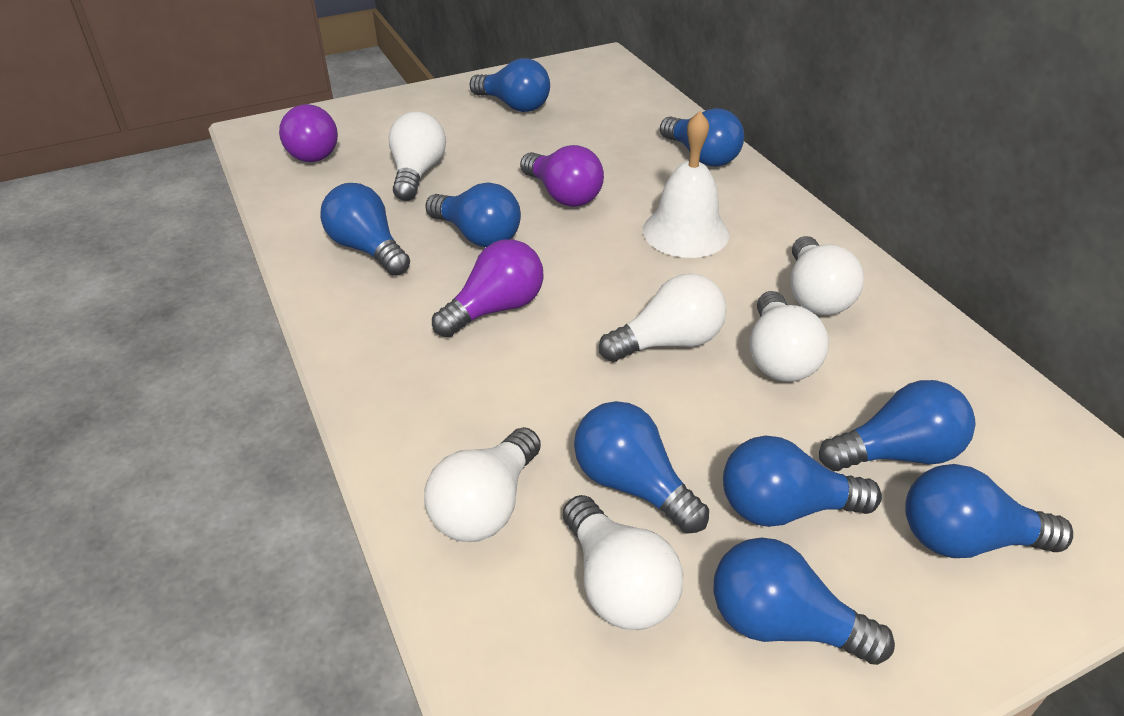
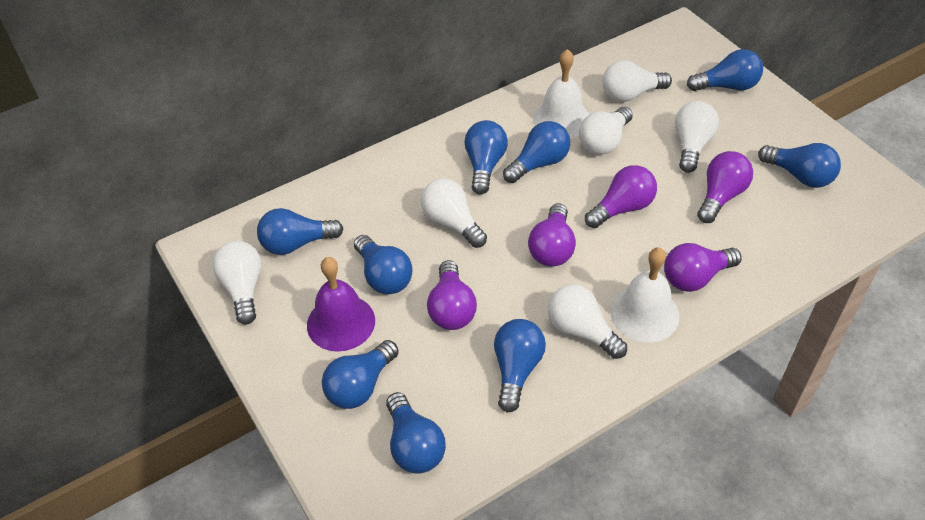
purple bell: 0 -> 1
purple light bulb: 3 -> 5
white bell: 1 -> 2

